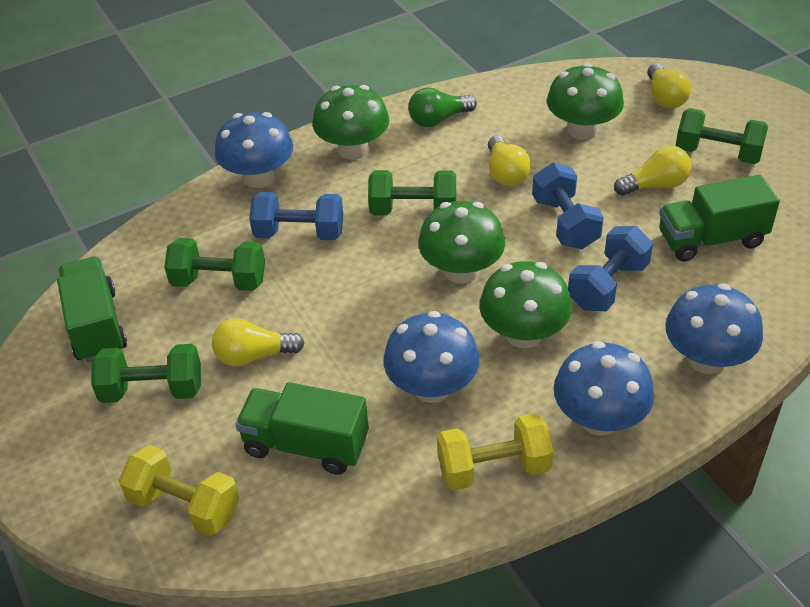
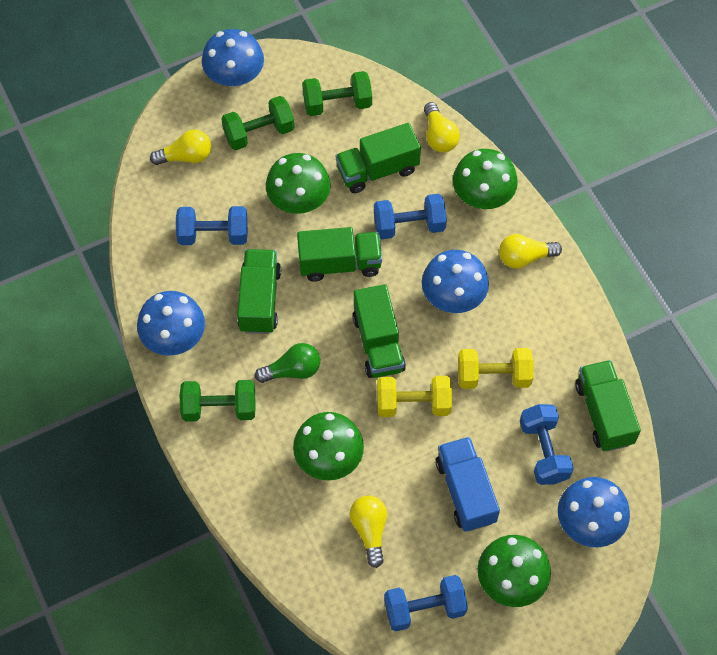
blue dumbbell: 3 -> 4
blue truck: 0 -> 1
green dumbbell: 4 -> 3
green truck: 3 -> 5

